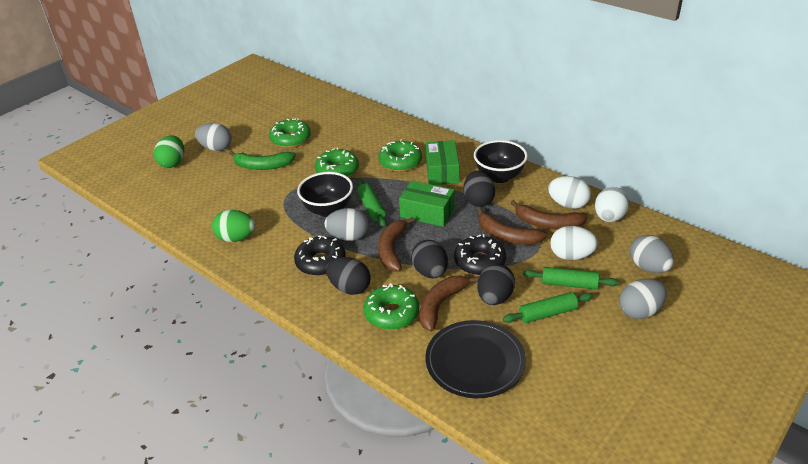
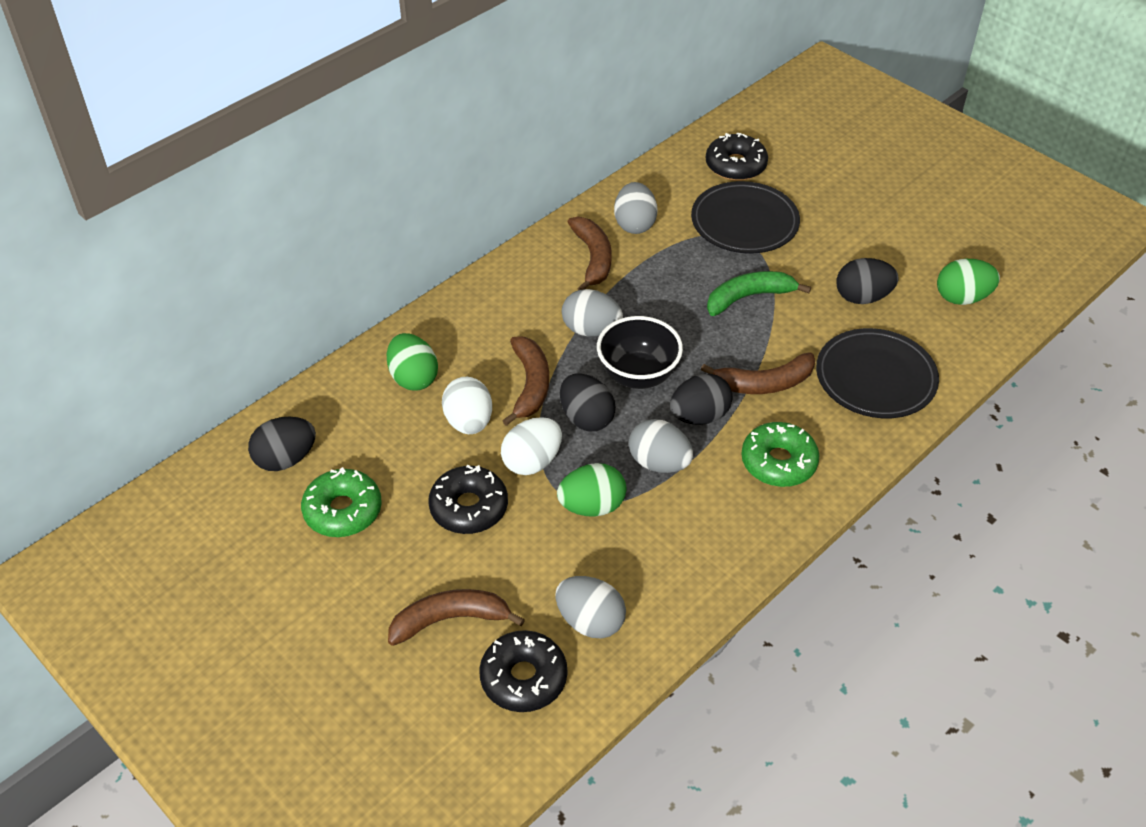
black bowl: 2 -> 1
black donut: 2 -> 3
black plate: 1 -> 2
green box: 2 -> 0
green donut: 4 -> 2
green egg: 2 -> 3
green rolling pin: 3 -> 0
white egg: 3 -> 2

